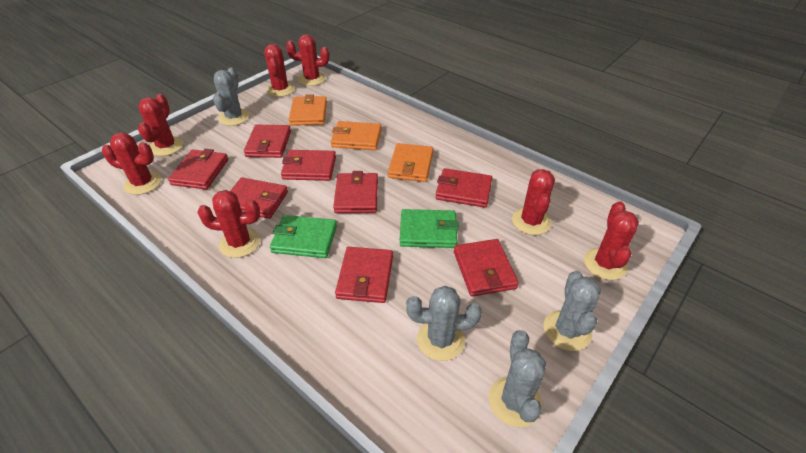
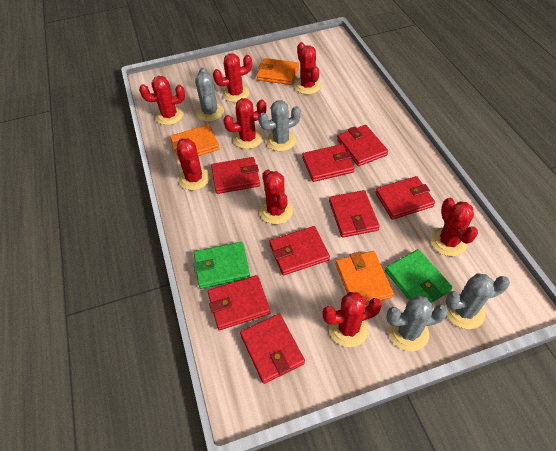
red cactus: 7 -> 8

